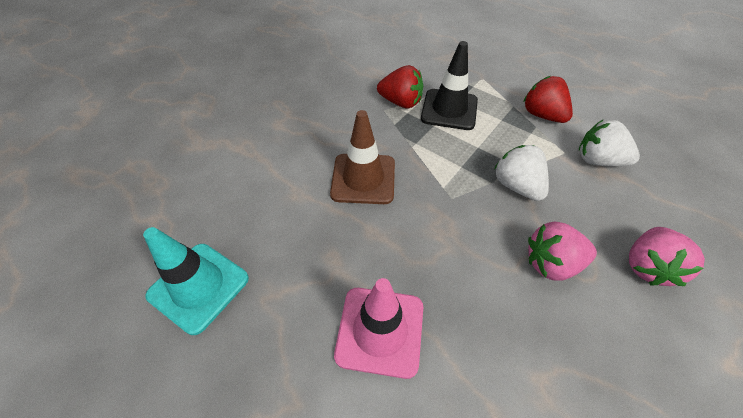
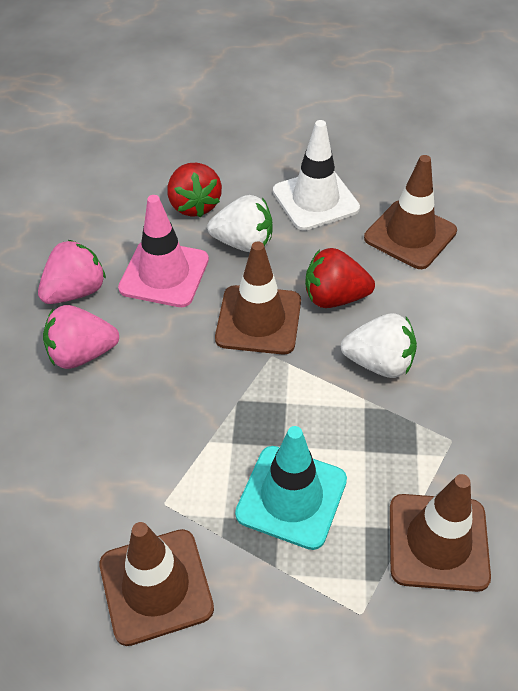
black traffic cone: 1 -> 0
brown traffic cone: 1 -> 4
white traffic cone: 0 -> 1

